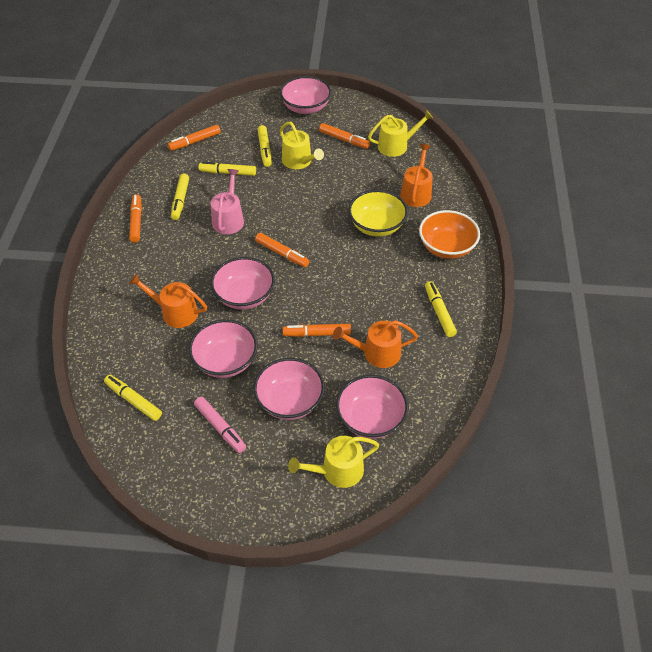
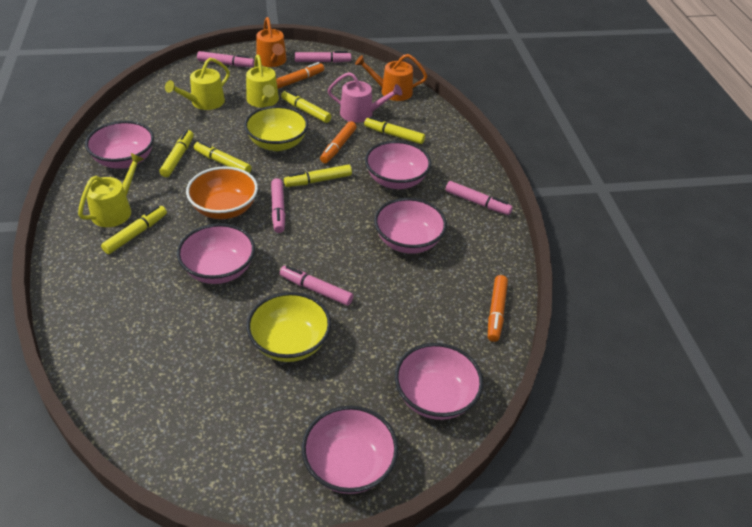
orange marker: 5 -> 3
orange watering can: 3 -> 2
pink bowl: 5 -> 6
pink marker: 1 -> 5
yellow bowl: 1 -> 2
yellow marker: 5 -> 6

